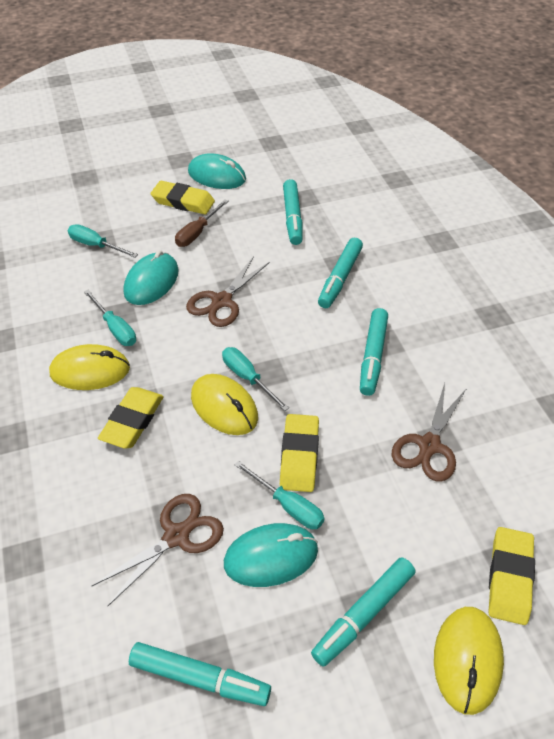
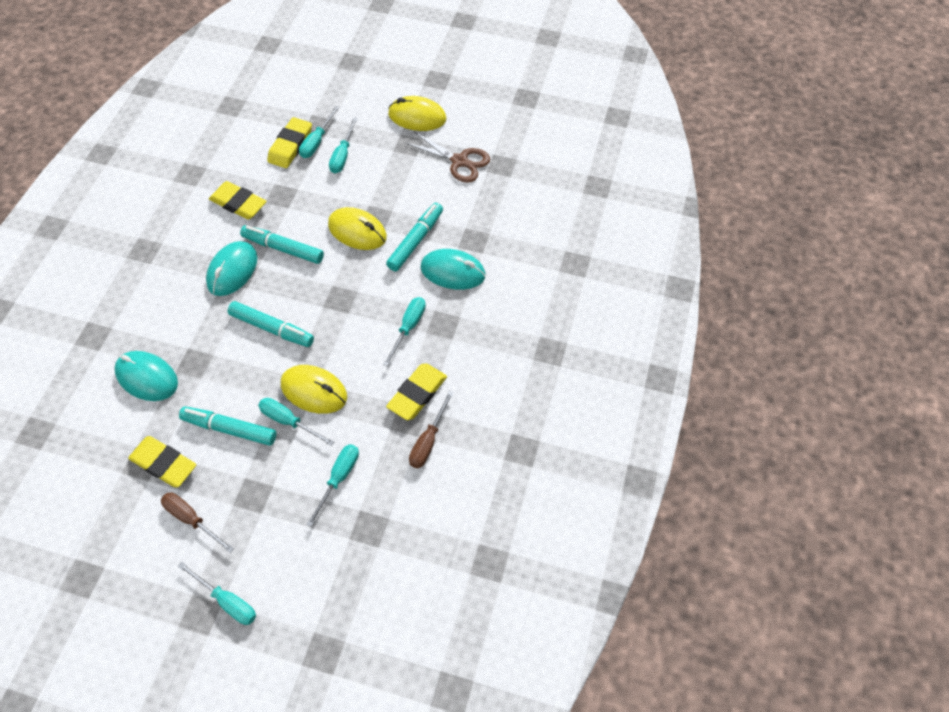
brown scissors: 3 -> 1
brown screwdriver: 1 -> 2
turquoise marker: 5 -> 4
turquoise screwdriver: 4 -> 6

